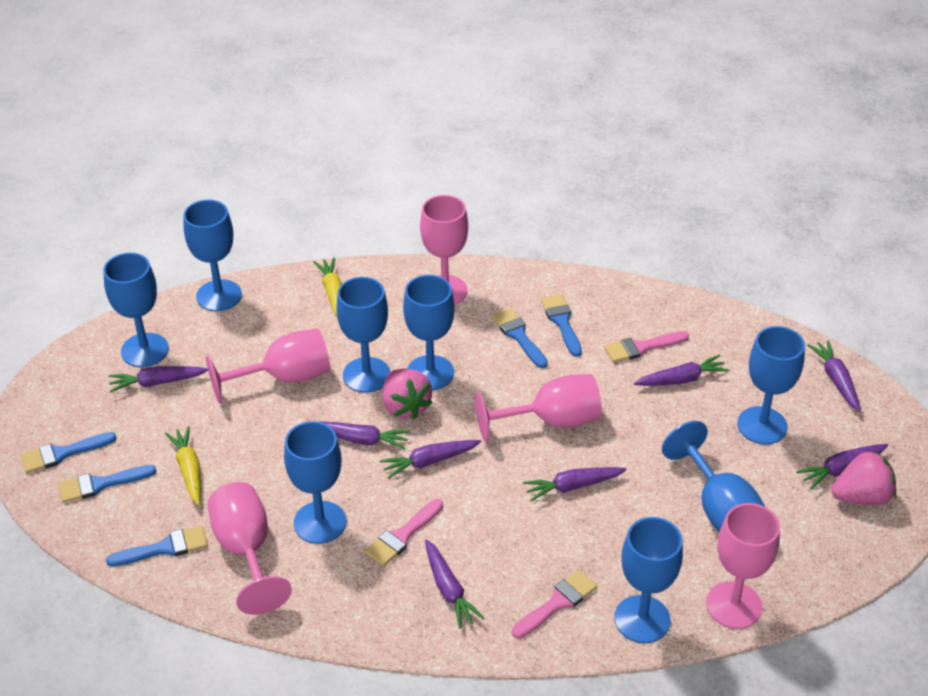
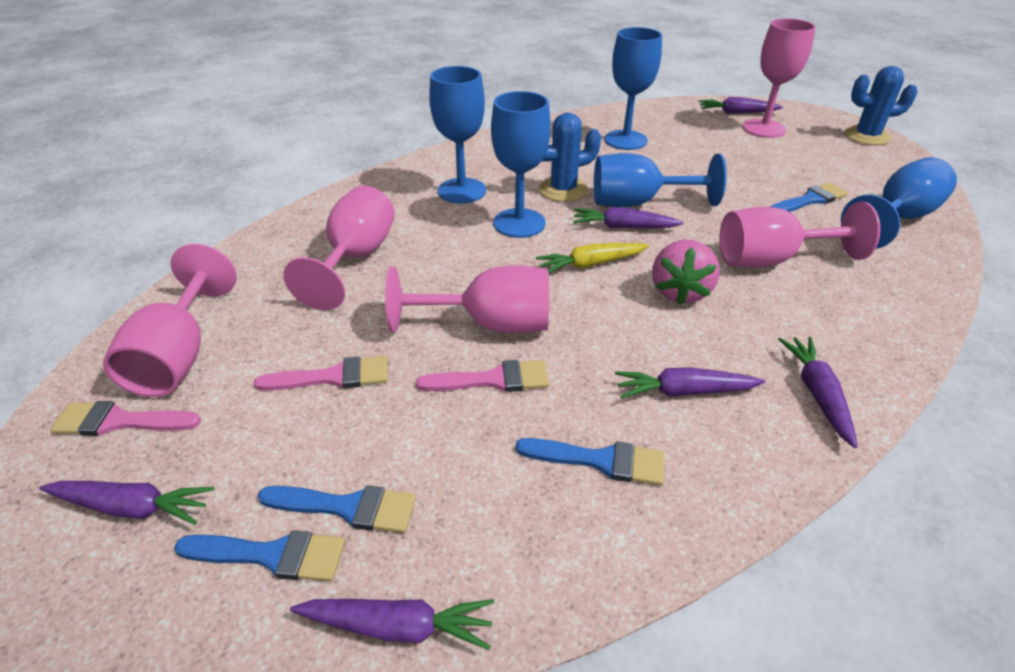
blue brush: 5 -> 4
blue cactus: 0 -> 2
blue goblet: 8 -> 5
pink strawberry: 2 -> 1
purple carrot: 8 -> 6
yellow carrot: 2 -> 1

